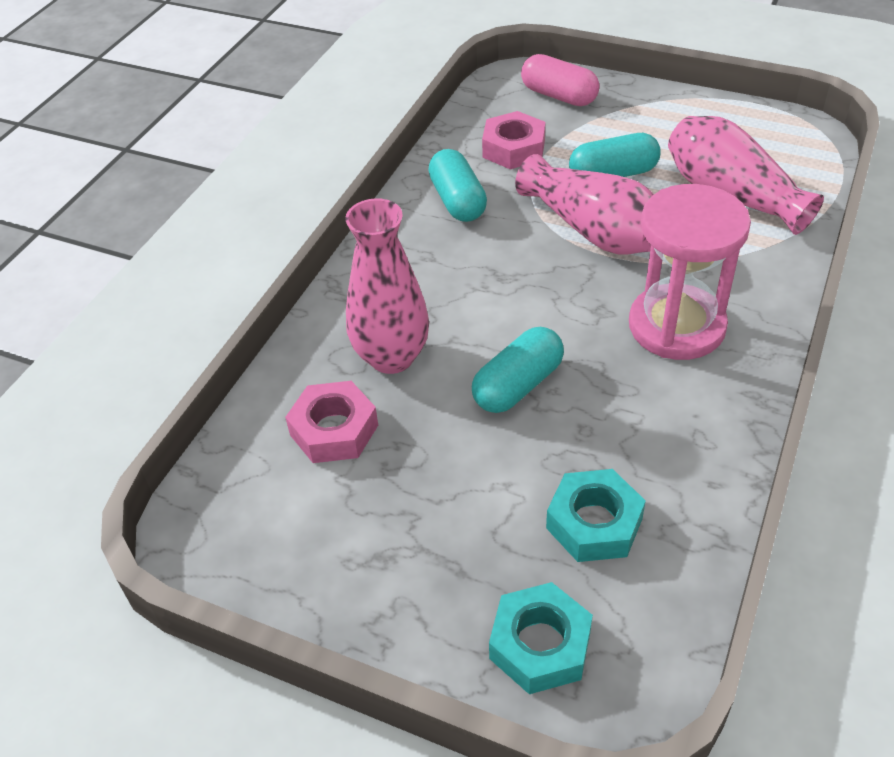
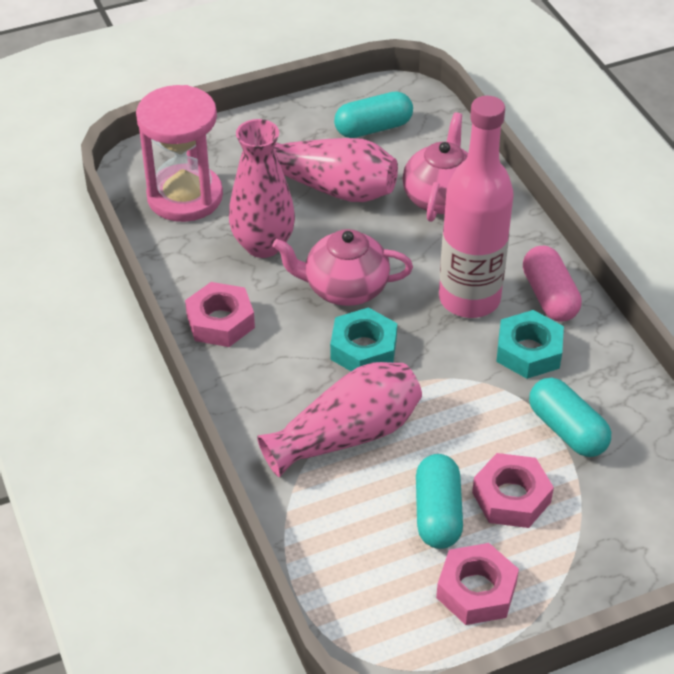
pink bottle: 0 -> 1
pink nut: 2 -> 3
pink teapot: 0 -> 2

